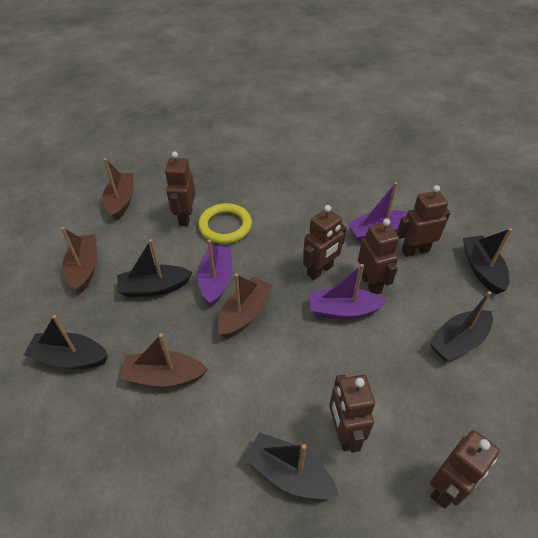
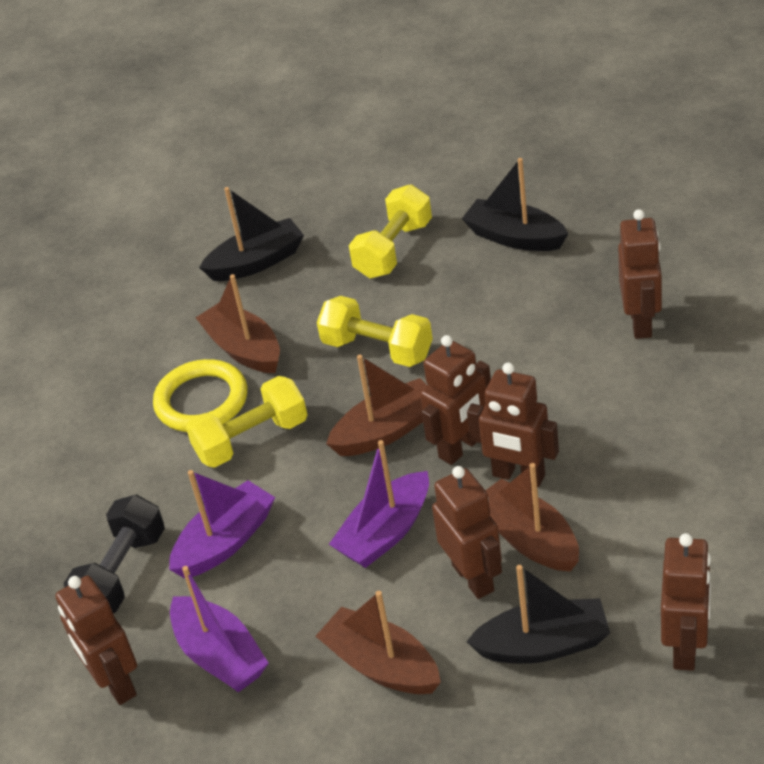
black boat: 5 -> 3
black dumbbell: 0 -> 1
yellow dumbbell: 0 -> 3

